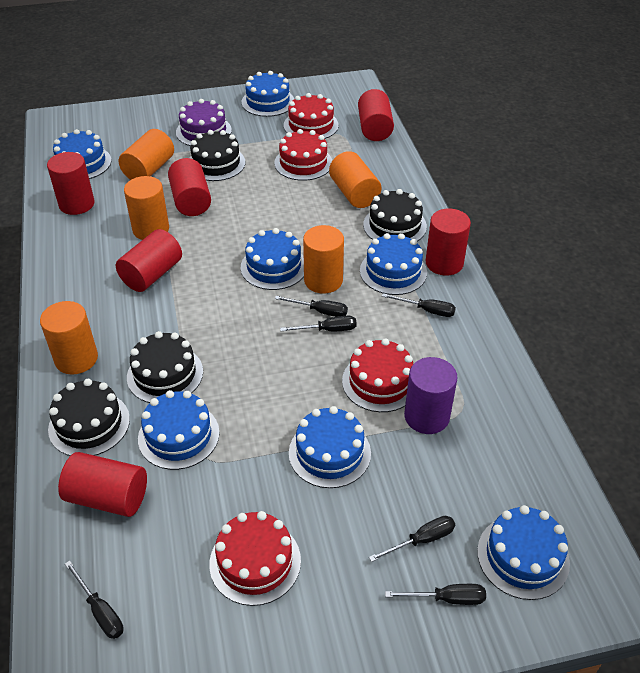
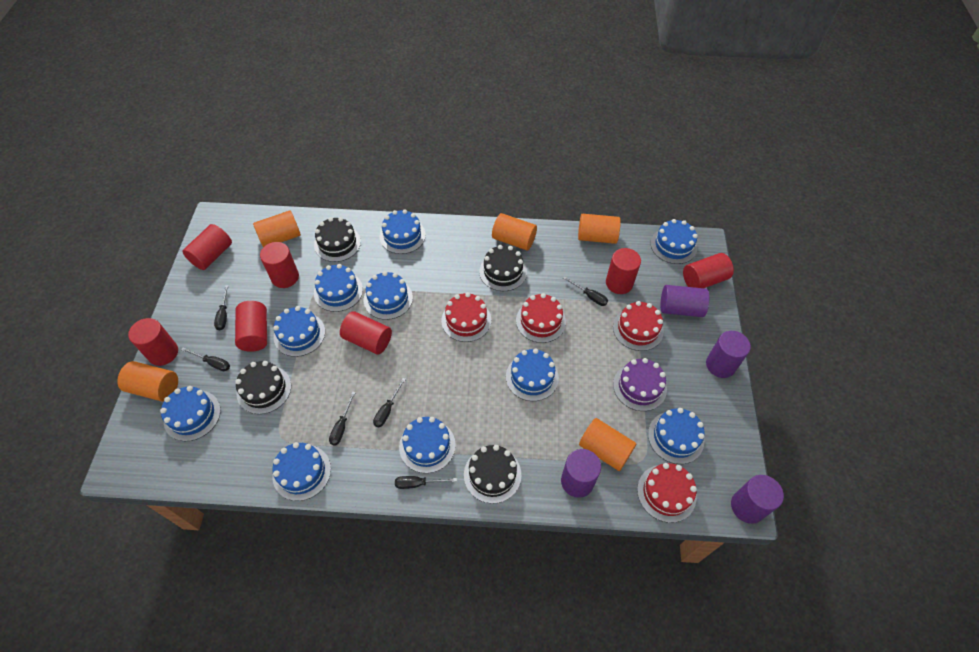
blue cake: 7 -> 10
purple cylinder: 1 -> 4
red cylinder: 6 -> 7

